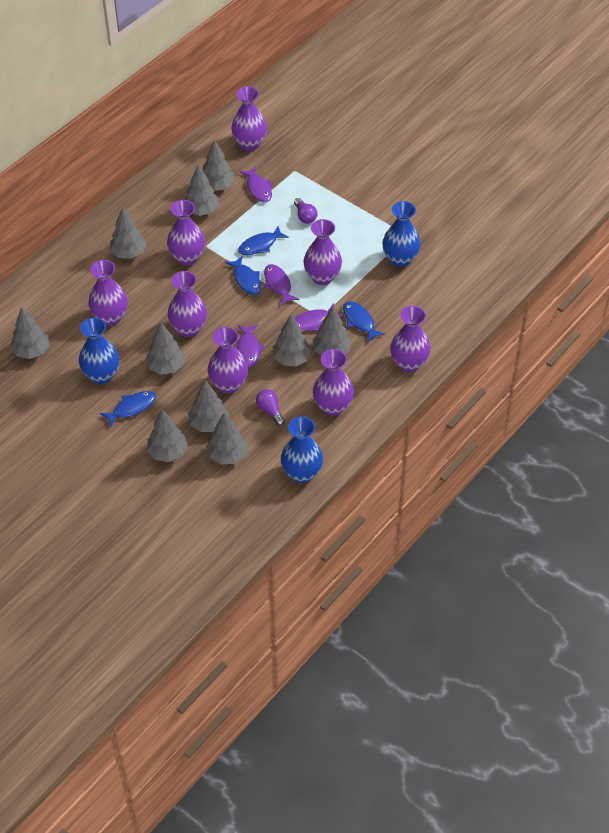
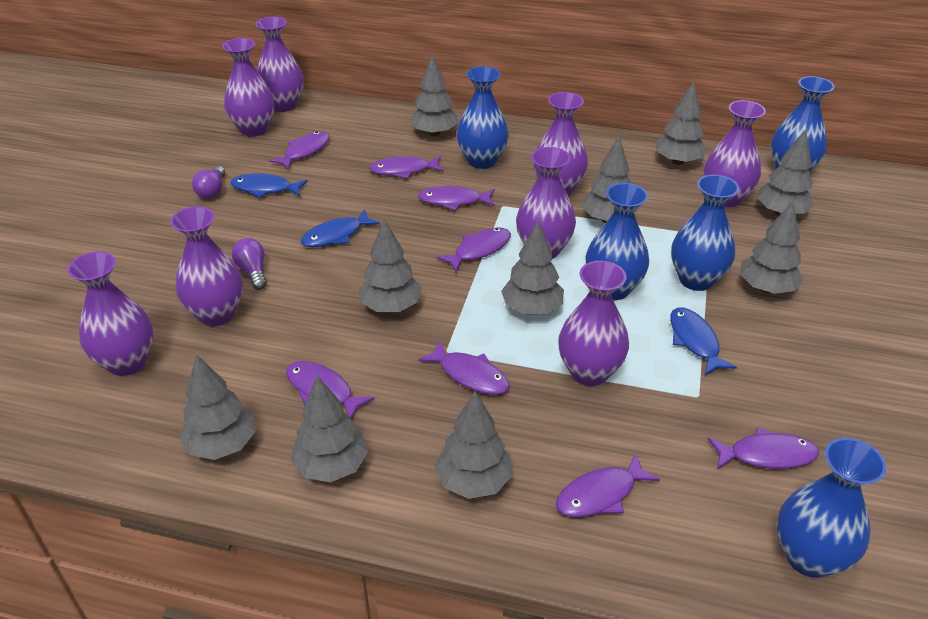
blue fish: 4 -> 3
blue vase: 3 -> 5
purple fish: 4 -> 8

